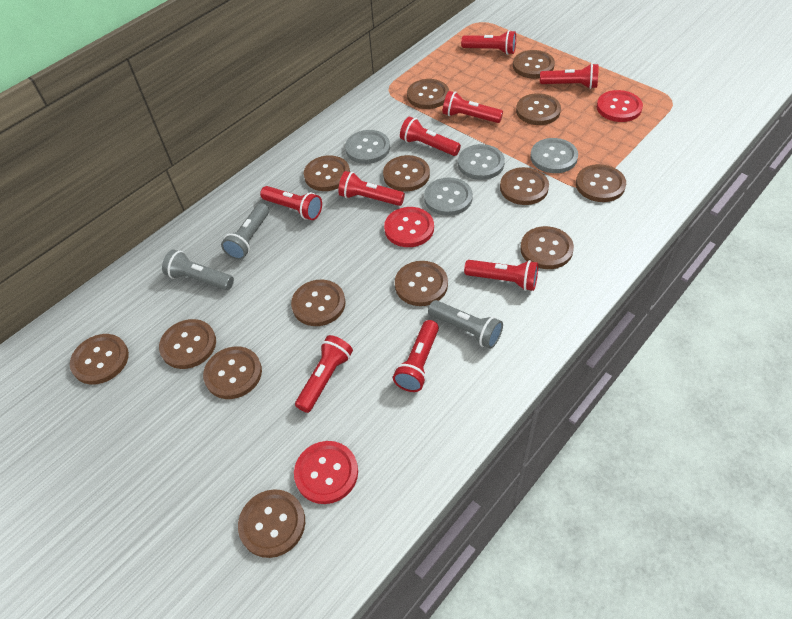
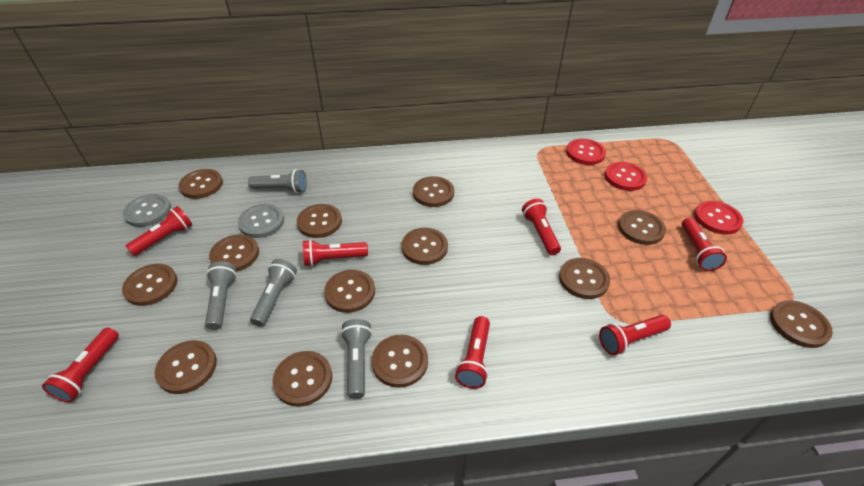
brown button: 14 -> 13
grey button: 4 -> 2
grey flashlight: 3 -> 4
red flashlight: 9 -> 7

